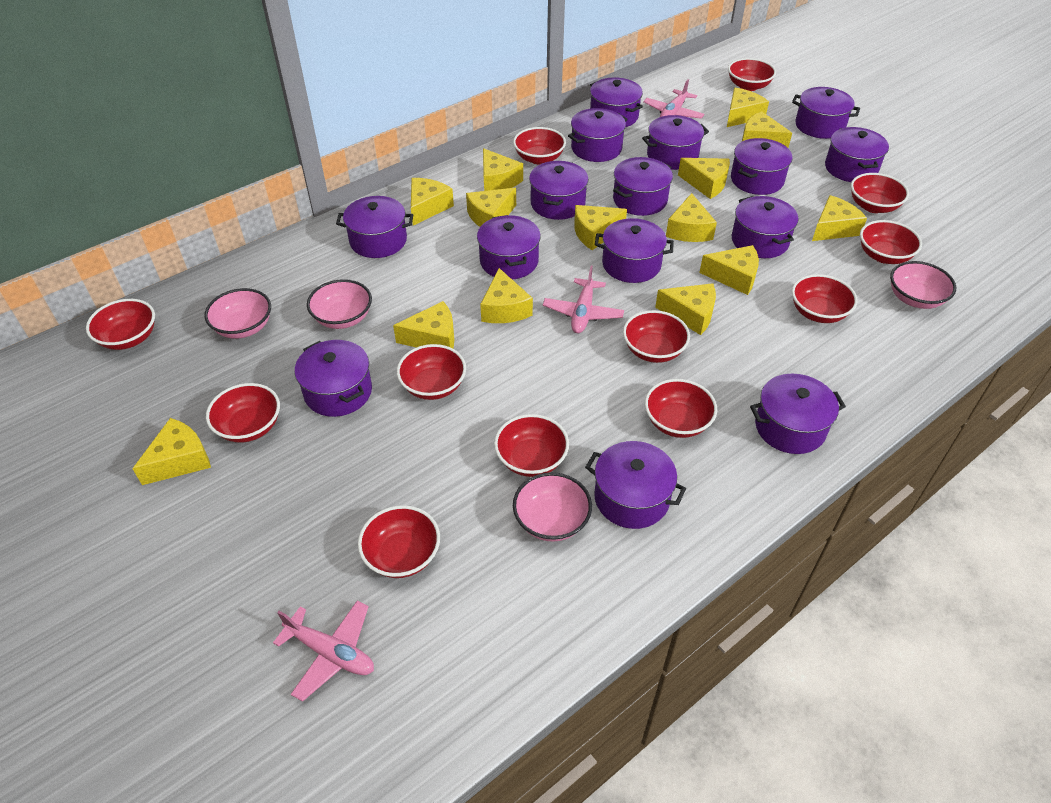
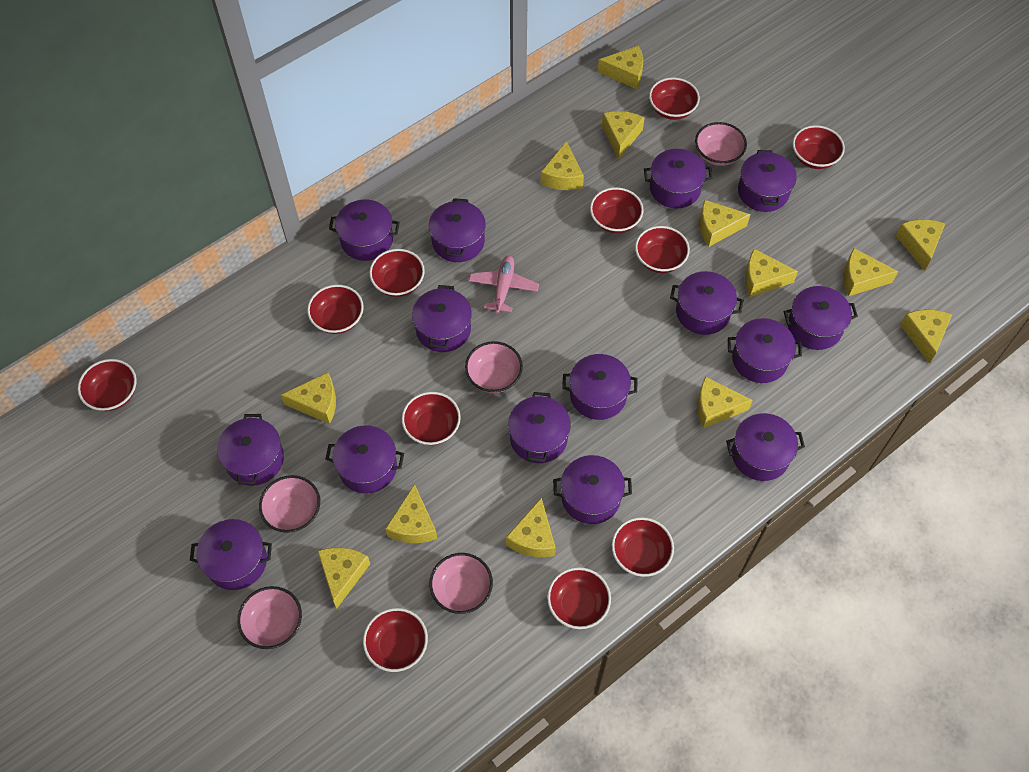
pink bowl: 4 -> 5
pink plane: 3 -> 1
red bowl: 12 -> 11
yellow cheese: 14 -> 13

